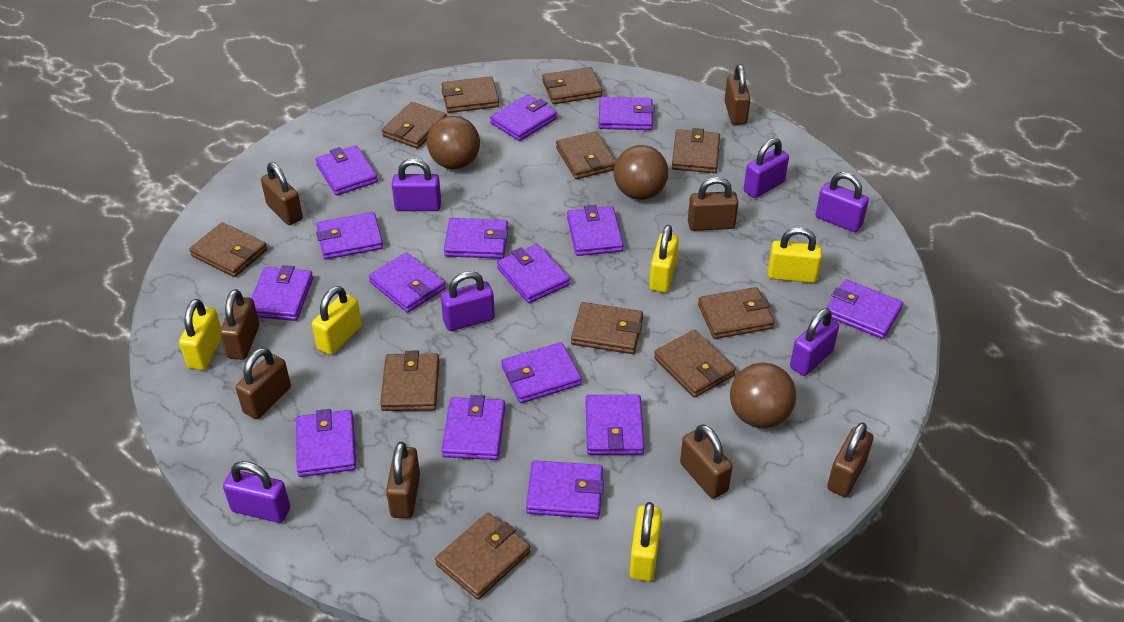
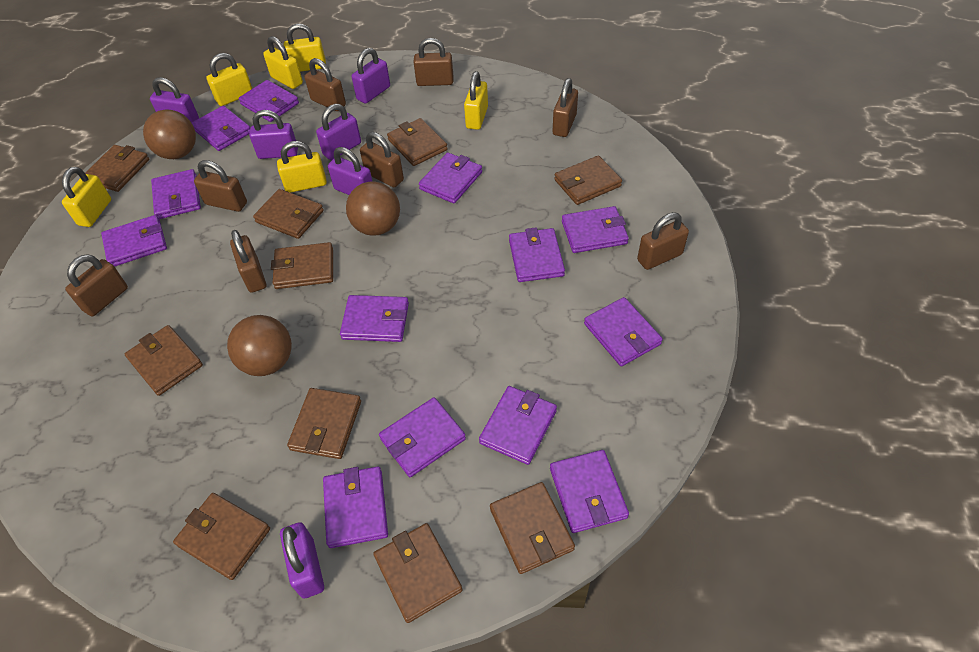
brown wallet: 11 -> 10
purple wallet: 15 -> 13
yellow padlock: 5 -> 6

